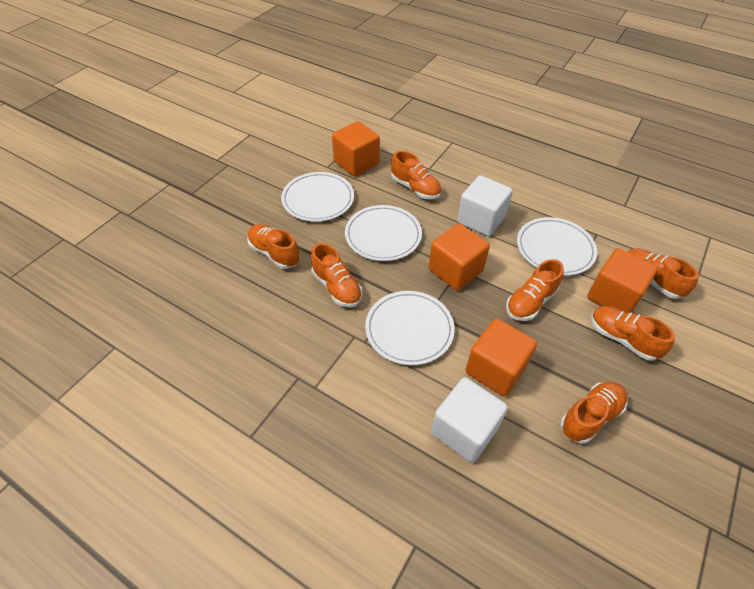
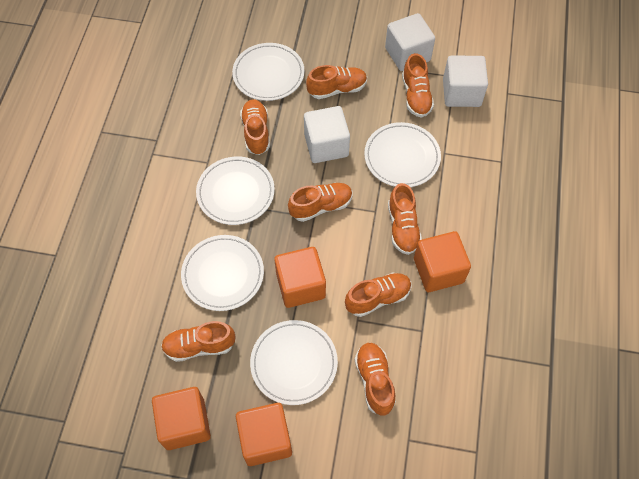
orange shoe: 7 -> 8
white cube: 2 -> 3
white plate: 4 -> 5

